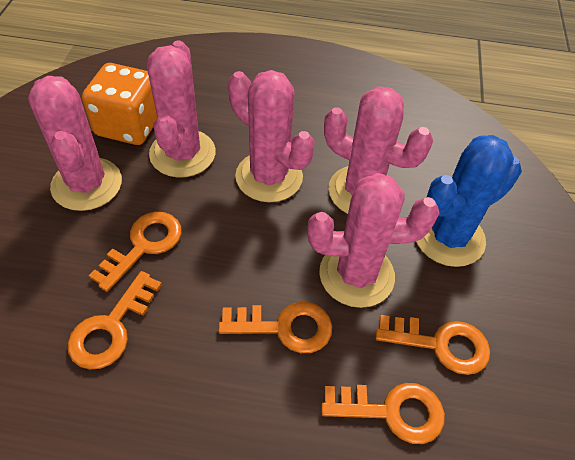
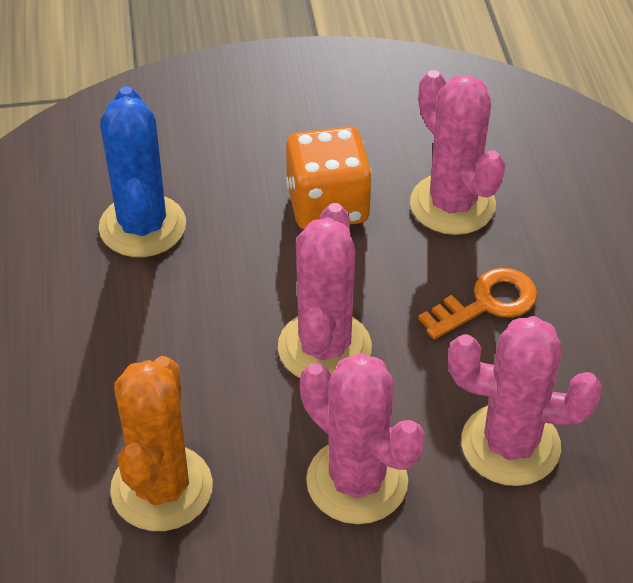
orange cactus: 0 -> 1
orange key: 5 -> 1
pink cactus: 5 -> 4

